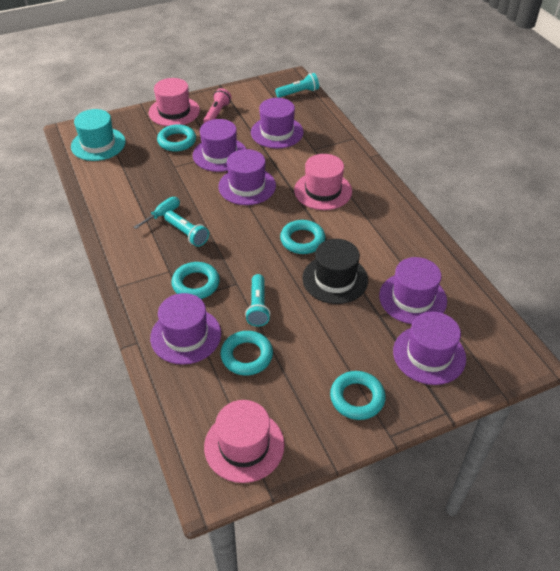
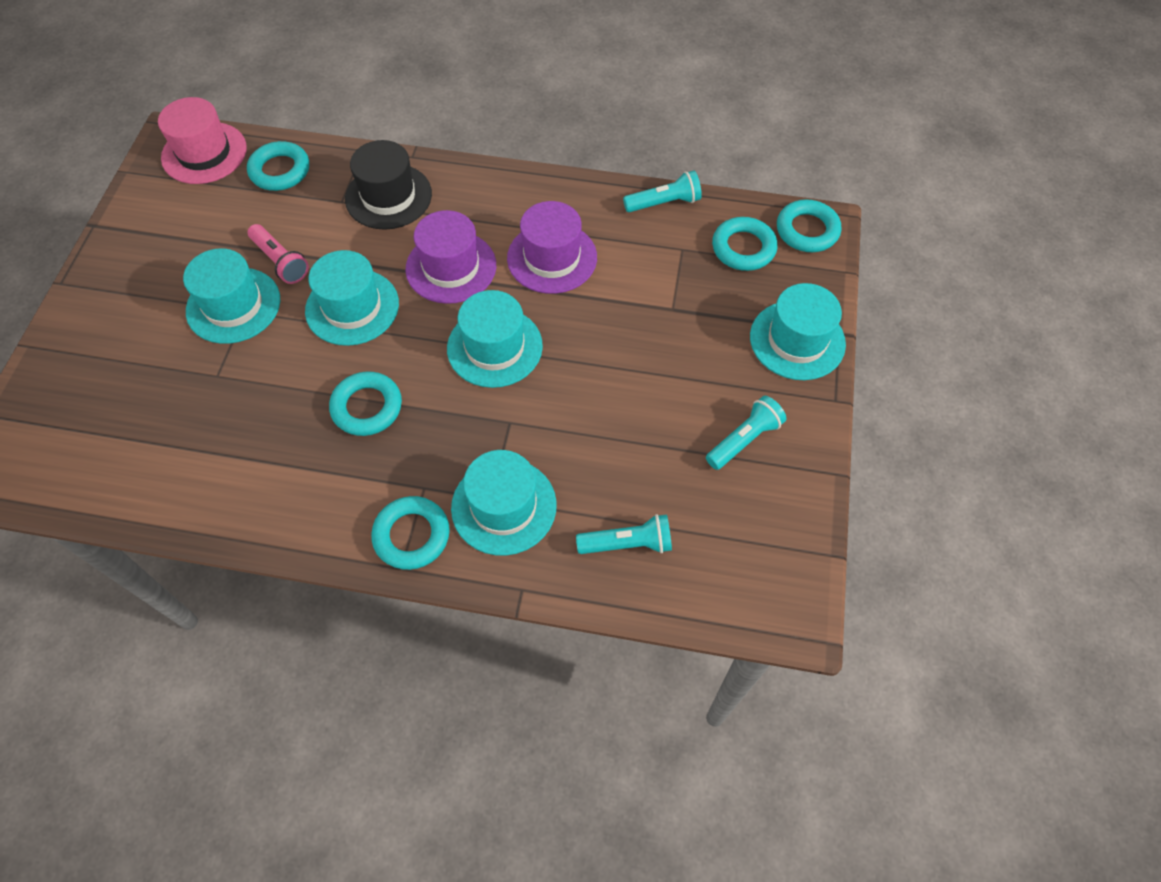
pink hat: 3 -> 1
purple hat: 6 -> 2
turquoise hat: 1 -> 5
turquoise screwdriver: 1 -> 0

